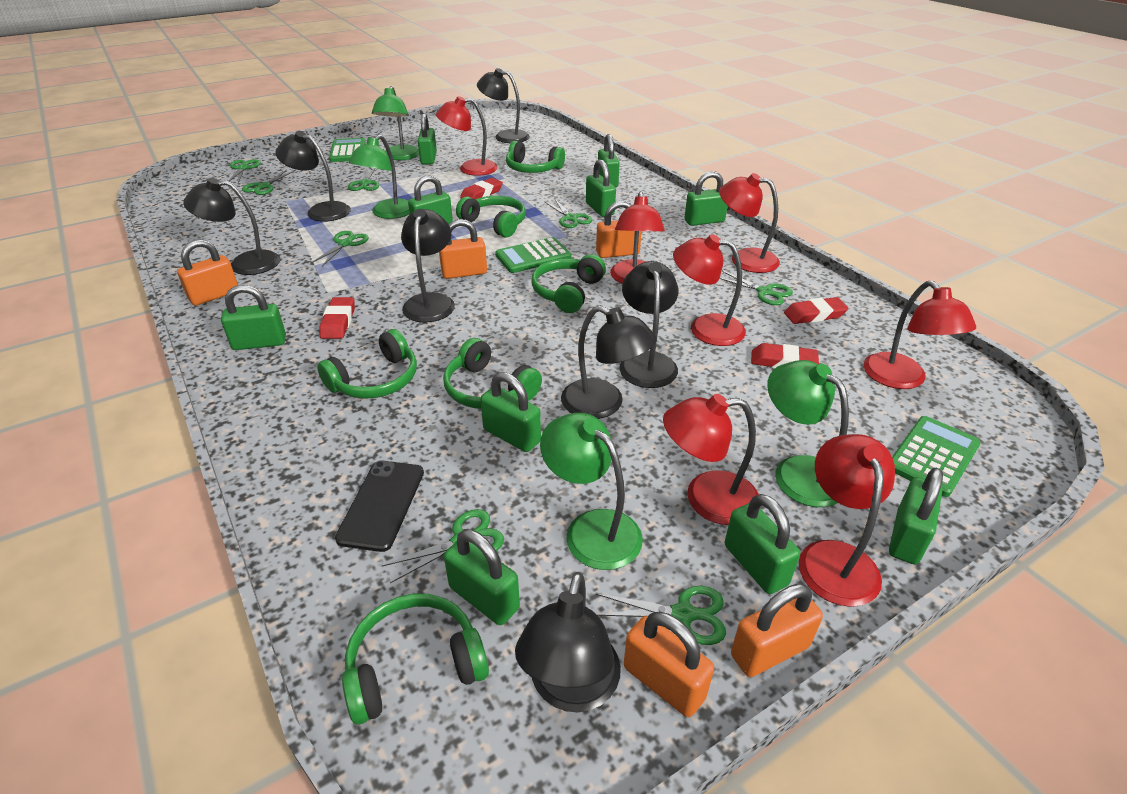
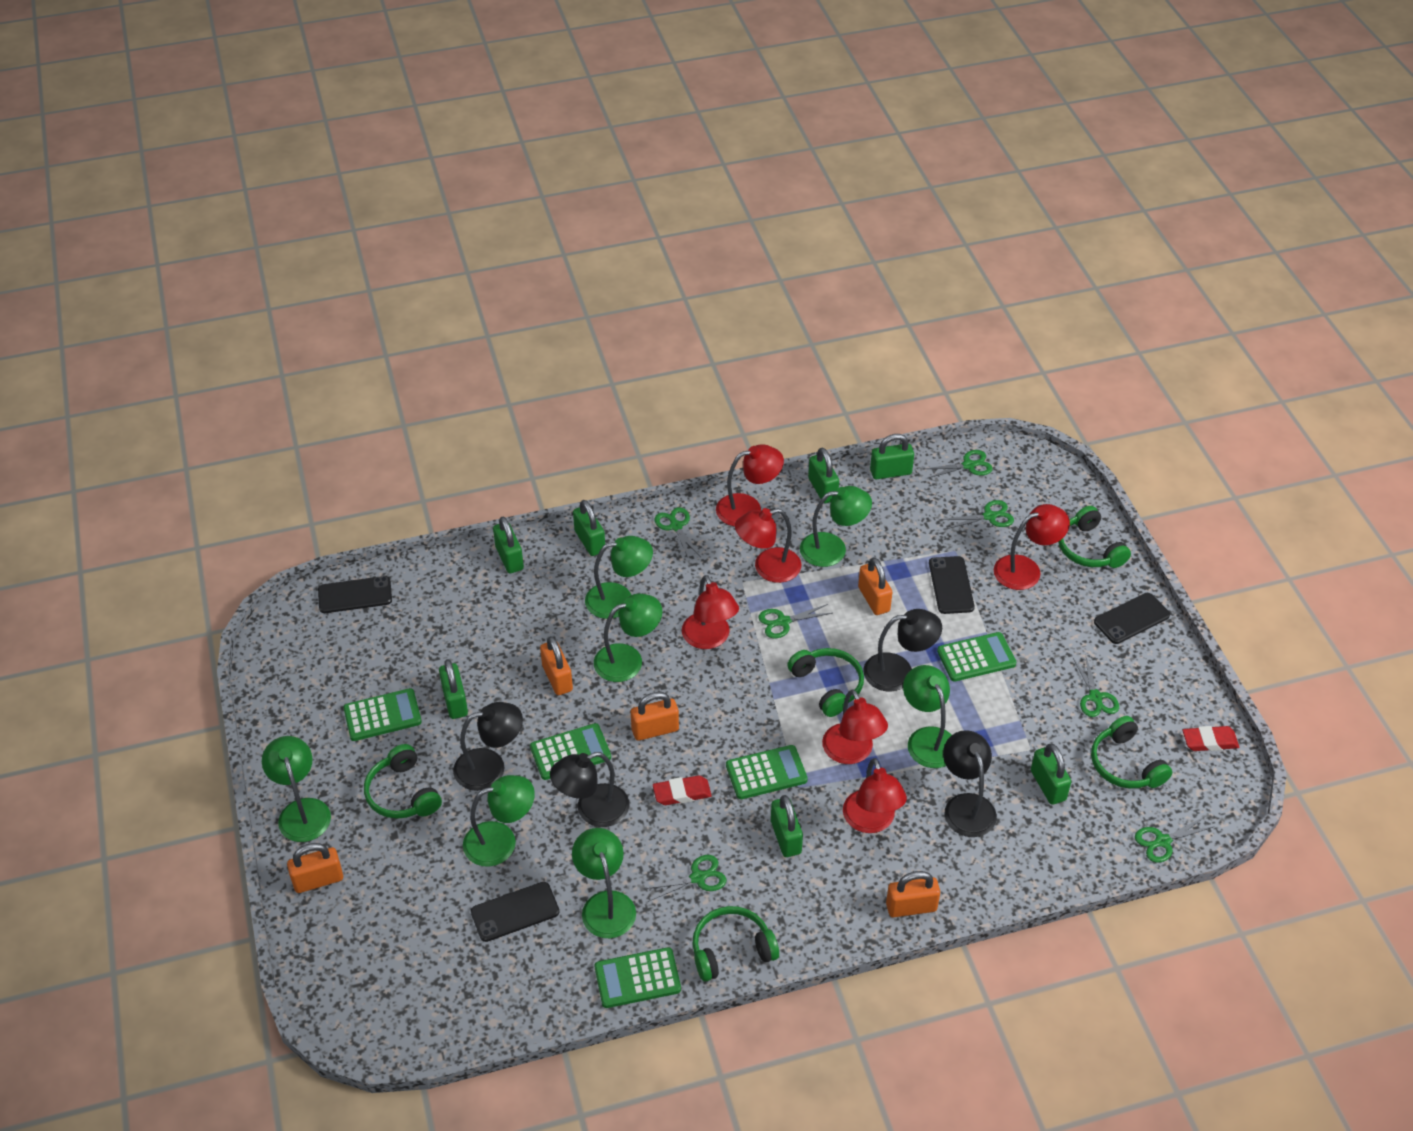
black lamp: 7 -> 4
black phone: 1 -> 4
green calculator: 3 -> 5
green headphones: 6 -> 5
green lamp: 4 -> 7
green padlock: 10 -> 7
green scissors: 8 -> 7
red eraser: 4 -> 2
red lamp: 7 -> 6

